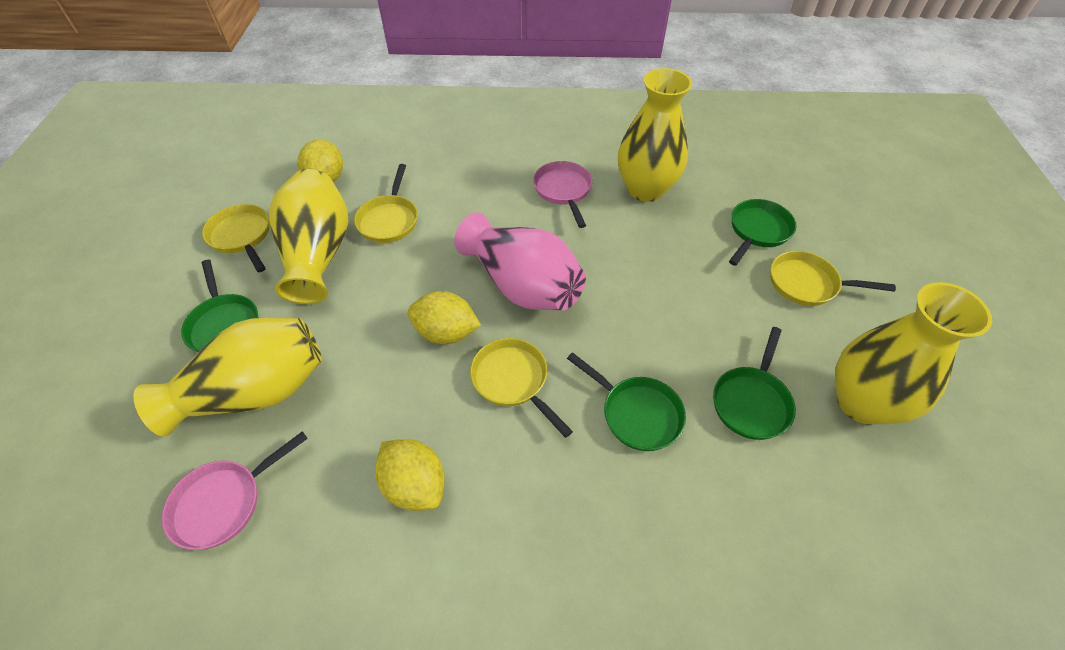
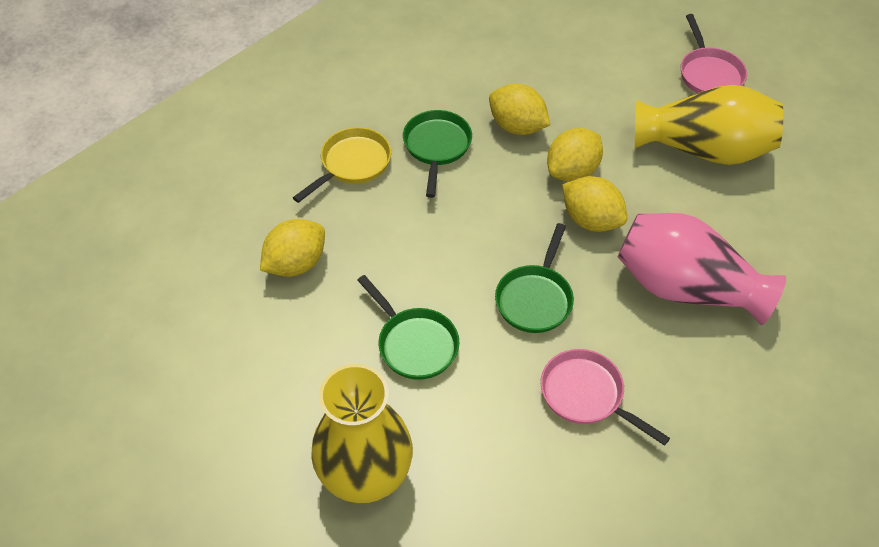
green pan: 4 -> 3
yellow lemon: 3 -> 4
yellow pan: 4 -> 1
yellow vase: 4 -> 2

